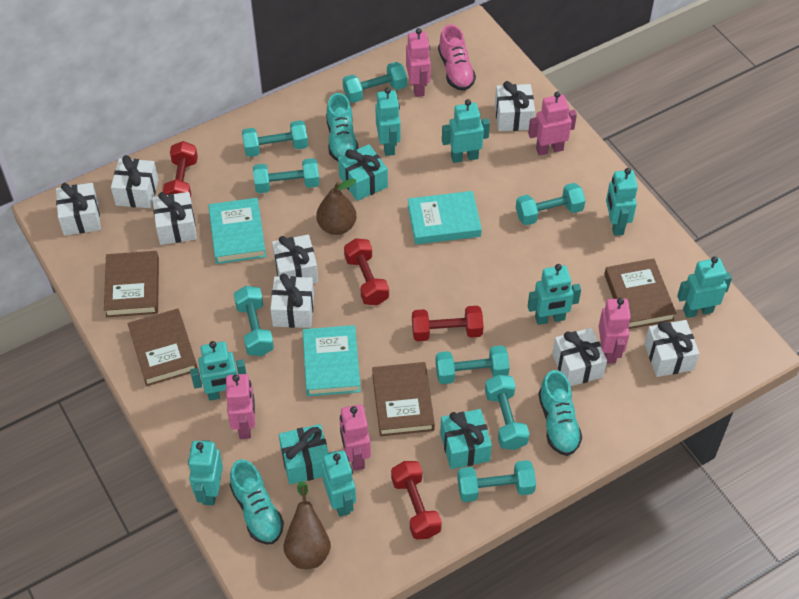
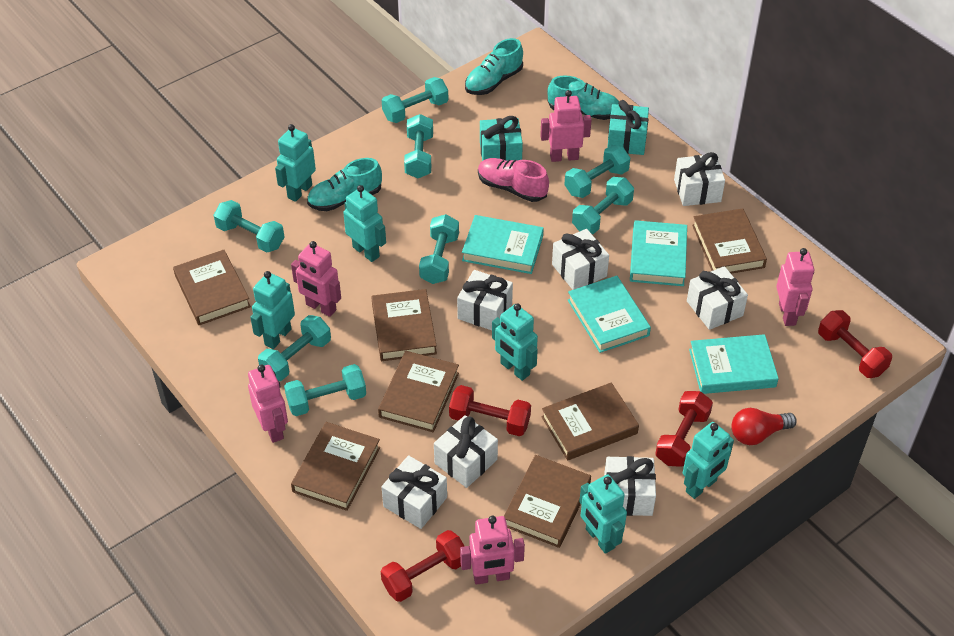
brown book: 4 -> 7
brown pear: 2 -> 0
red light bulb: 0 -> 1
turquoise book: 3 -> 4
turquoise gift: 3 -> 2
turquoise robot: 8 -> 6
white gift: 8 -> 7

